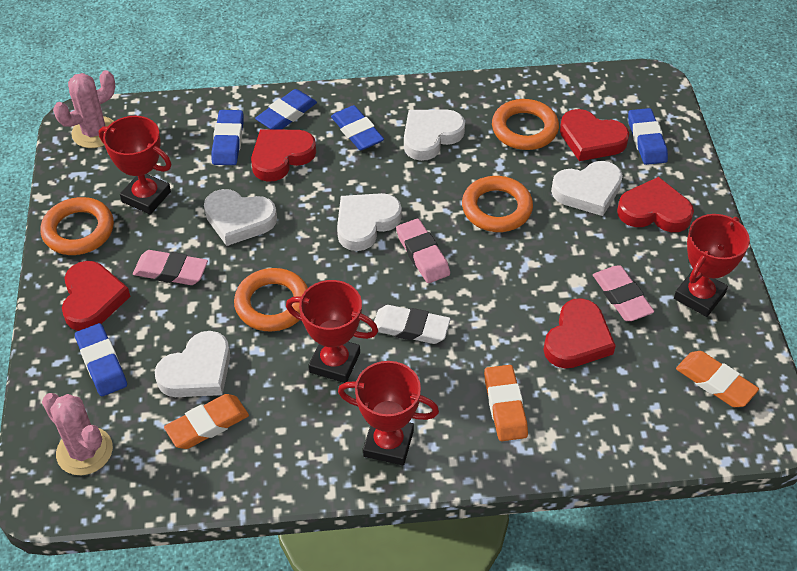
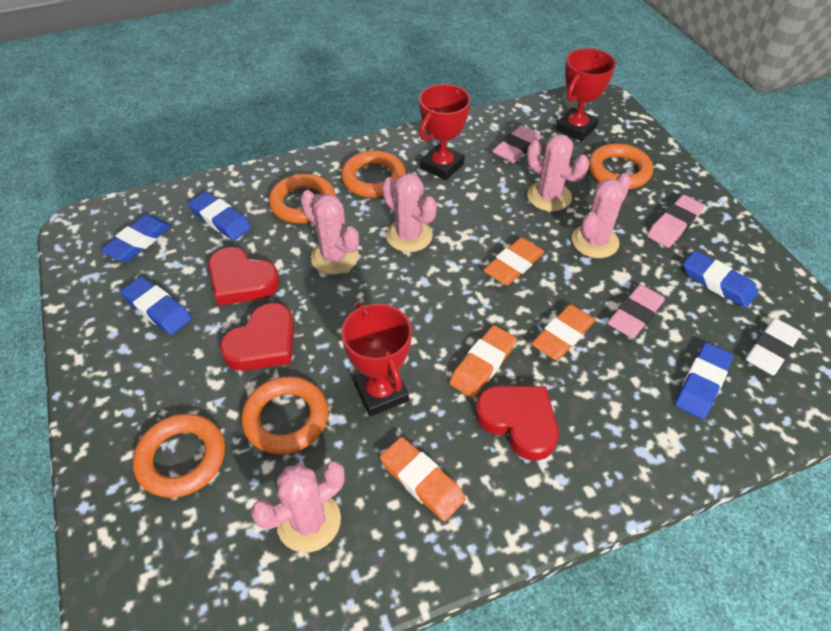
orange eraser: 3 -> 4
orange ring: 4 -> 5
pink cactus: 2 -> 5
red heart: 5 -> 3
red trophy: 4 -> 3
white heart: 5 -> 0

